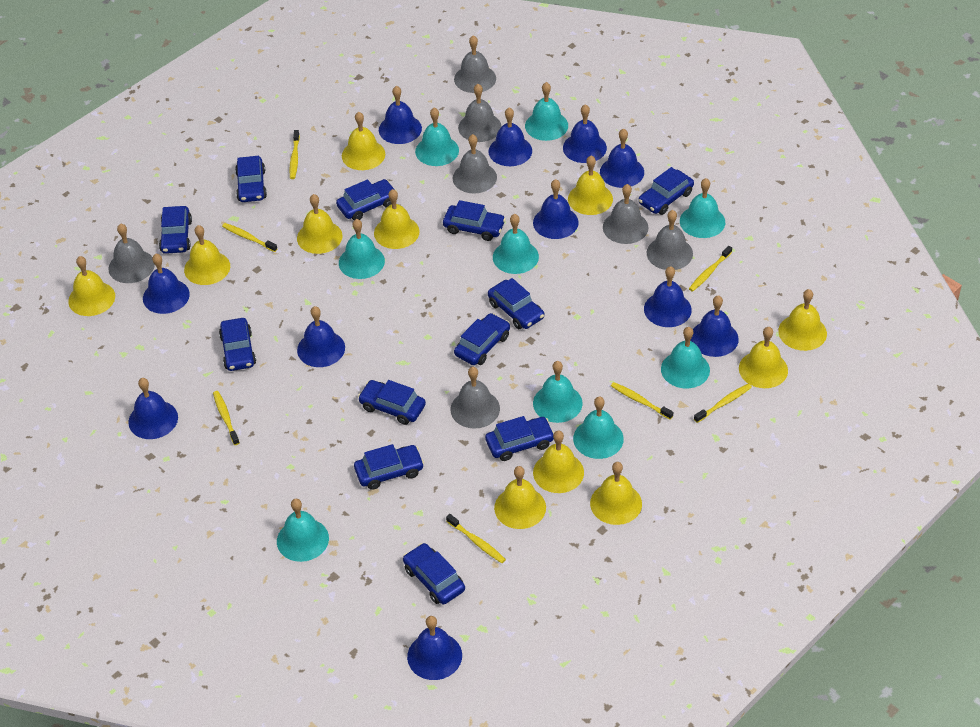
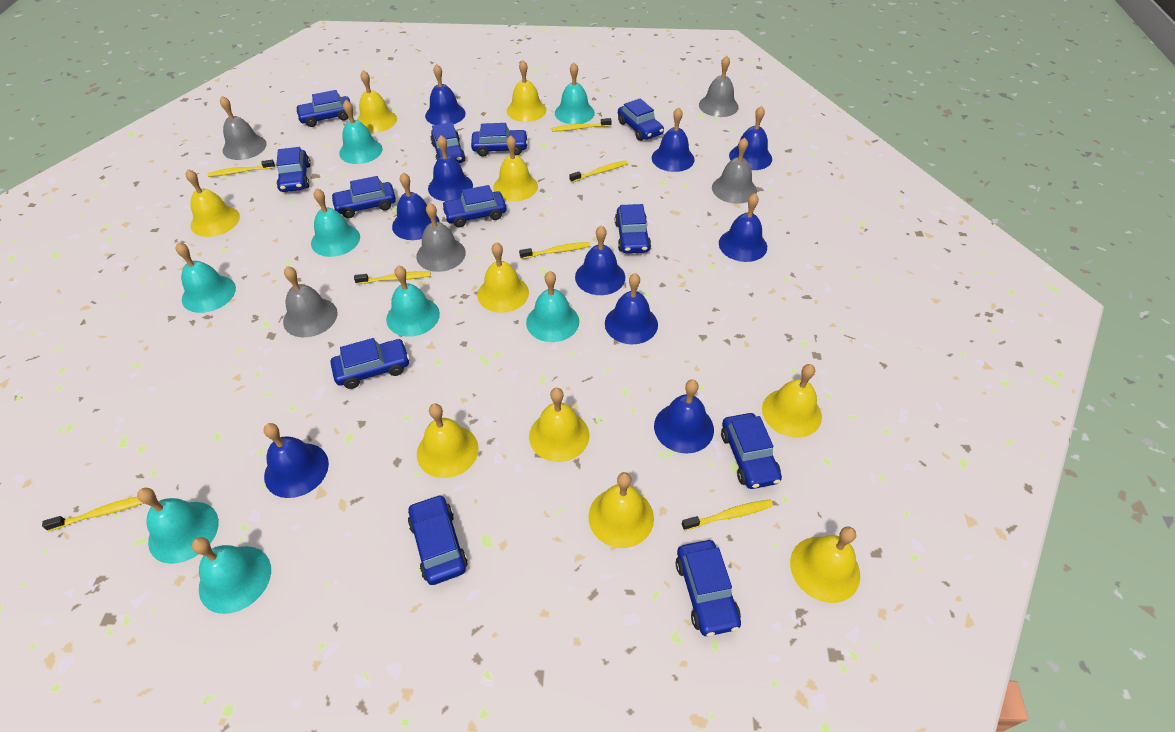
blue bell: 11 -> 10
grey bell: 7 -> 5
turquoise bell: 9 -> 8
yellow bell: 11 -> 10

